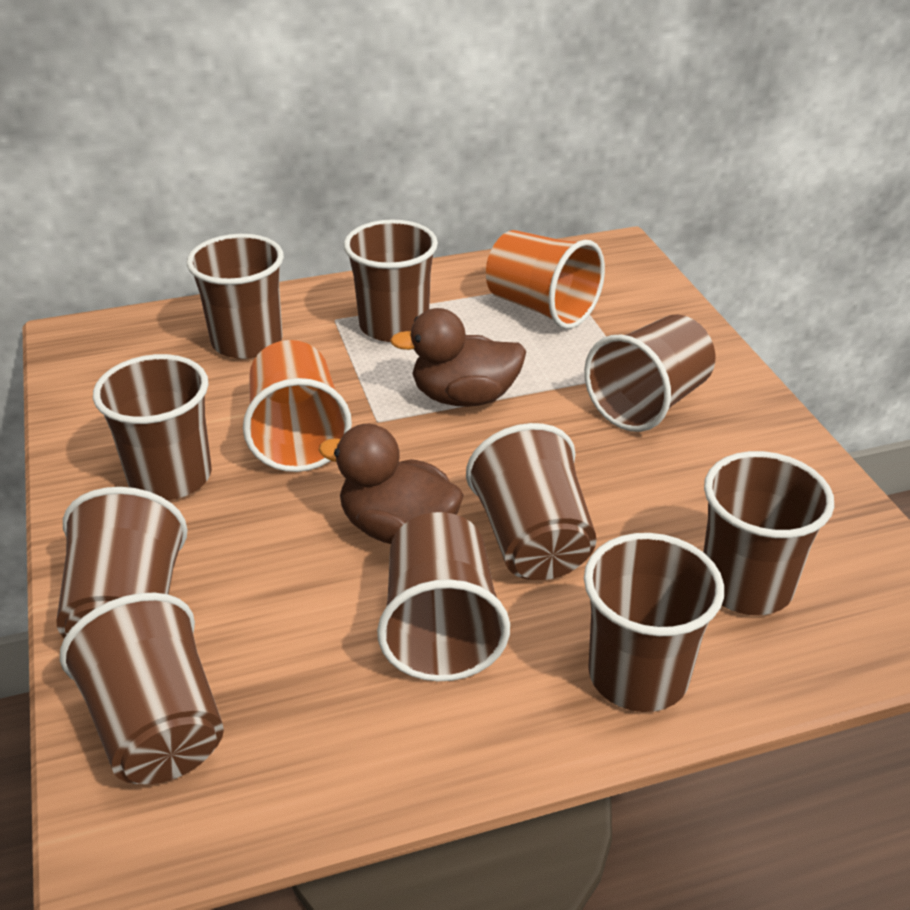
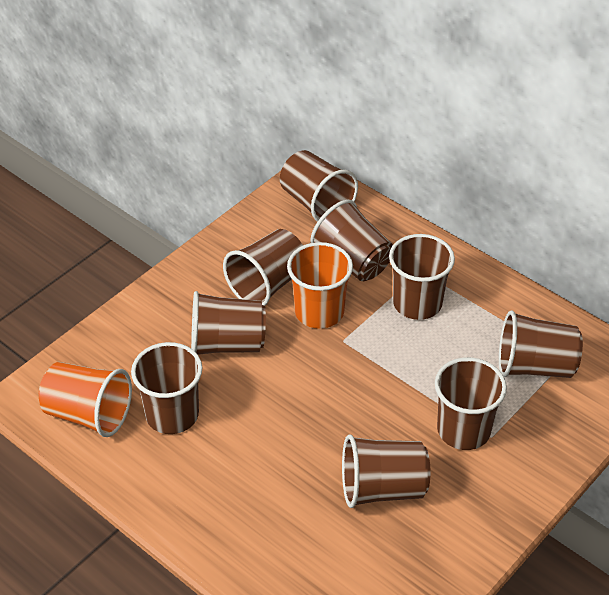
brown cup: 10 -> 9
brown duck: 2 -> 0

